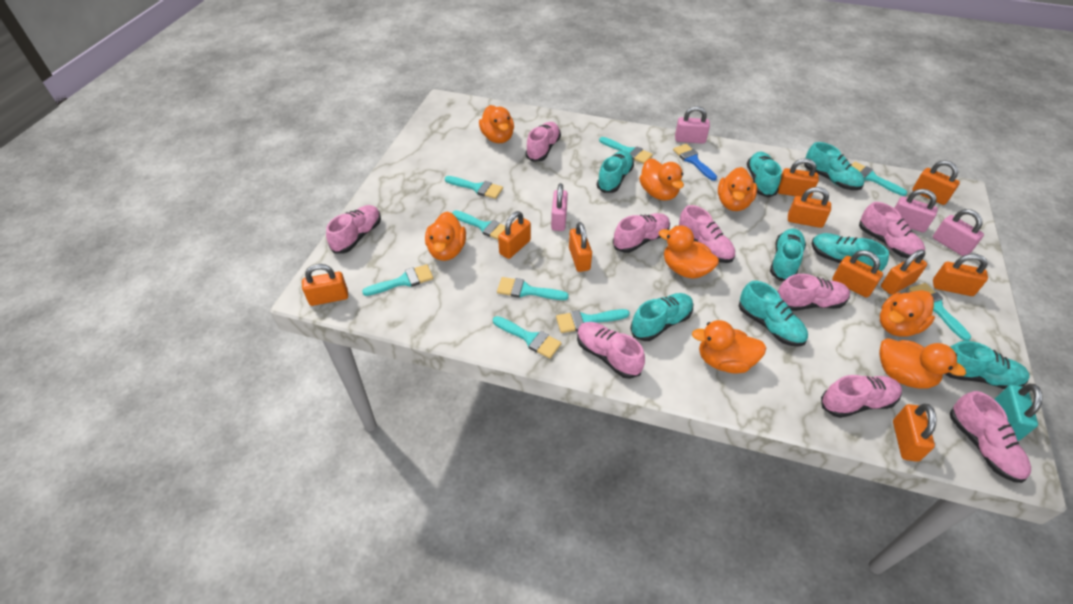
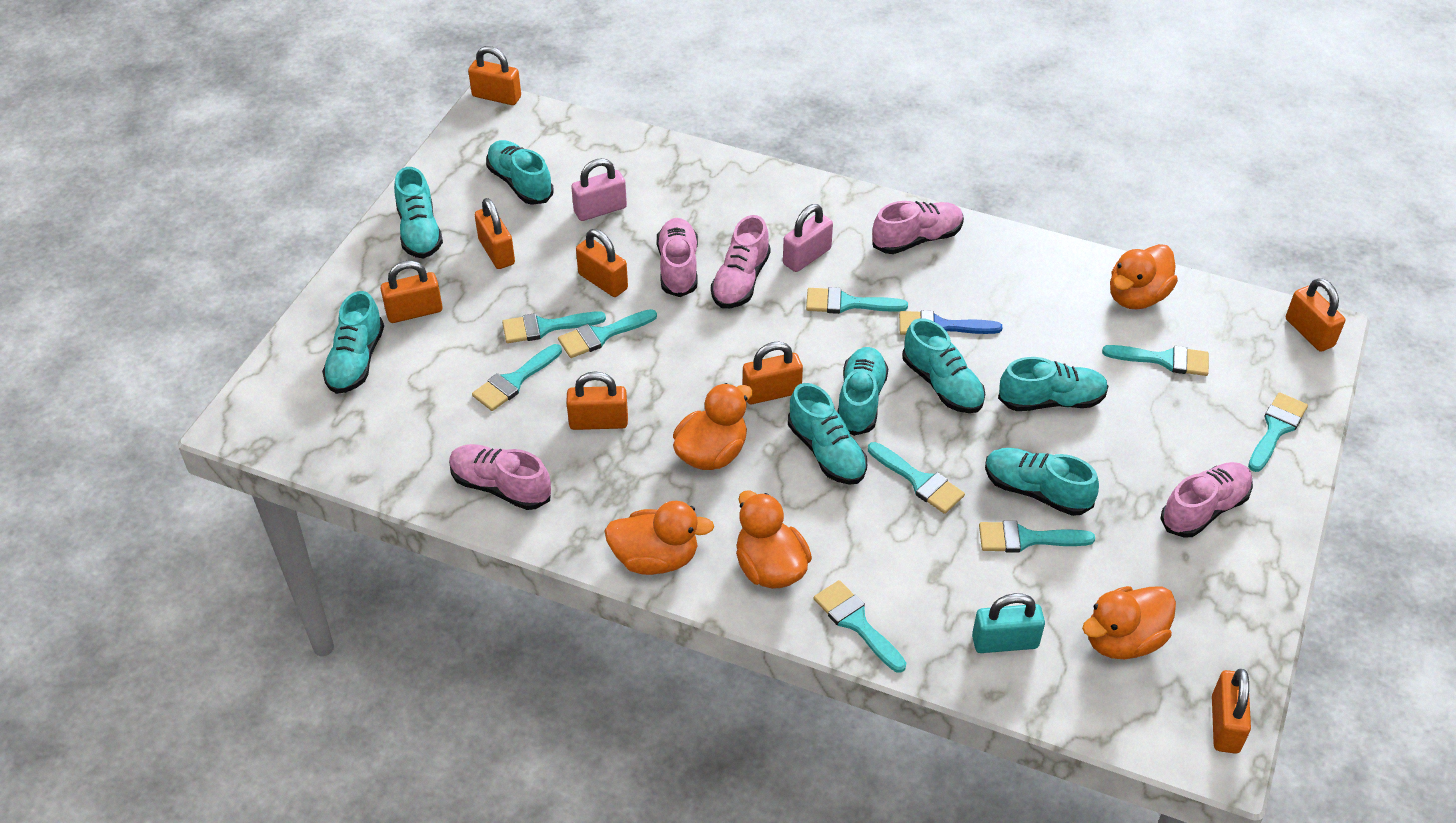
orange duck: 8 -> 5
orange padlock: 10 -> 8
pink padlock: 4 -> 2
pink shoe: 9 -> 5

